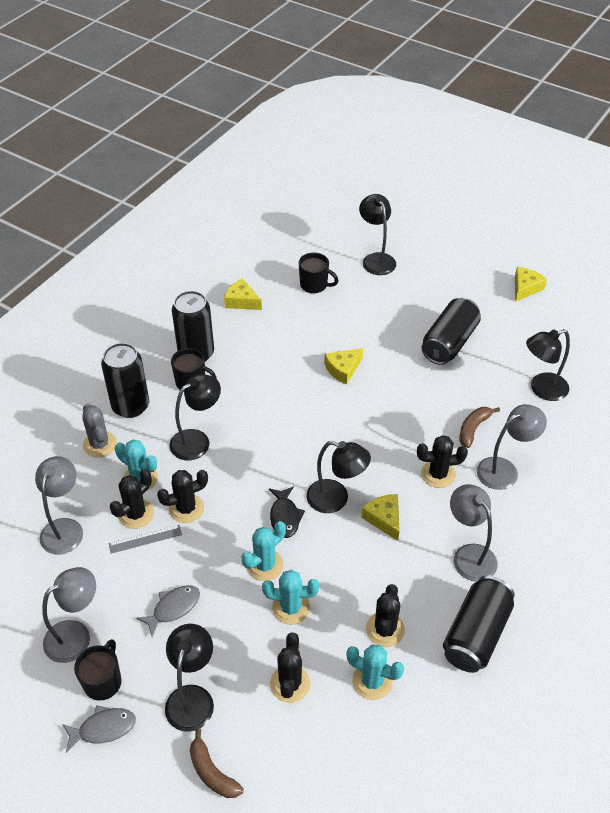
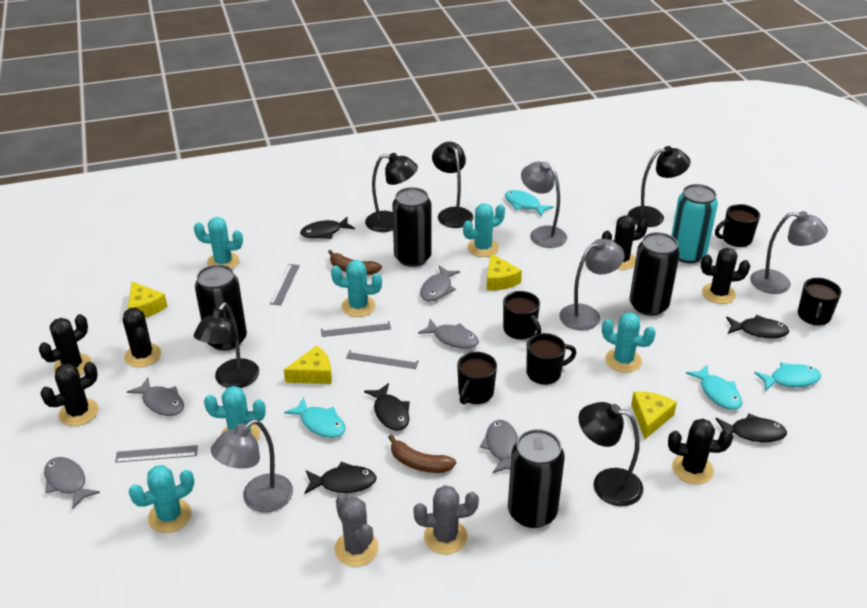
black cactus: 5 -> 6
black fish: 1 -> 5
black mug: 3 -> 5
grey cactus: 1 -> 2
grey fish: 2 -> 5
grey ruler: 1 -> 4
turquoise cactus: 4 -> 6
turquoise can: 0 -> 1
turquoise fish: 0 -> 4

